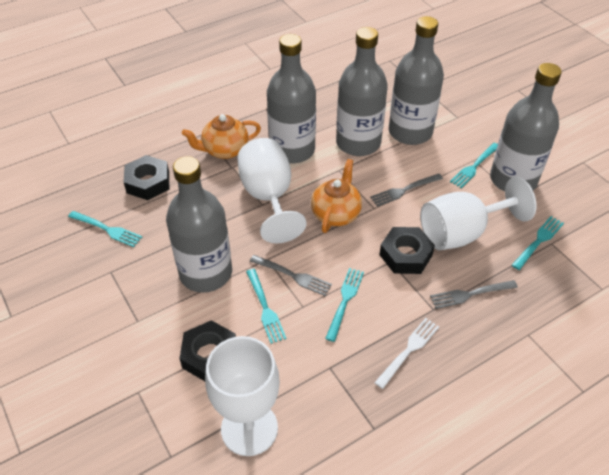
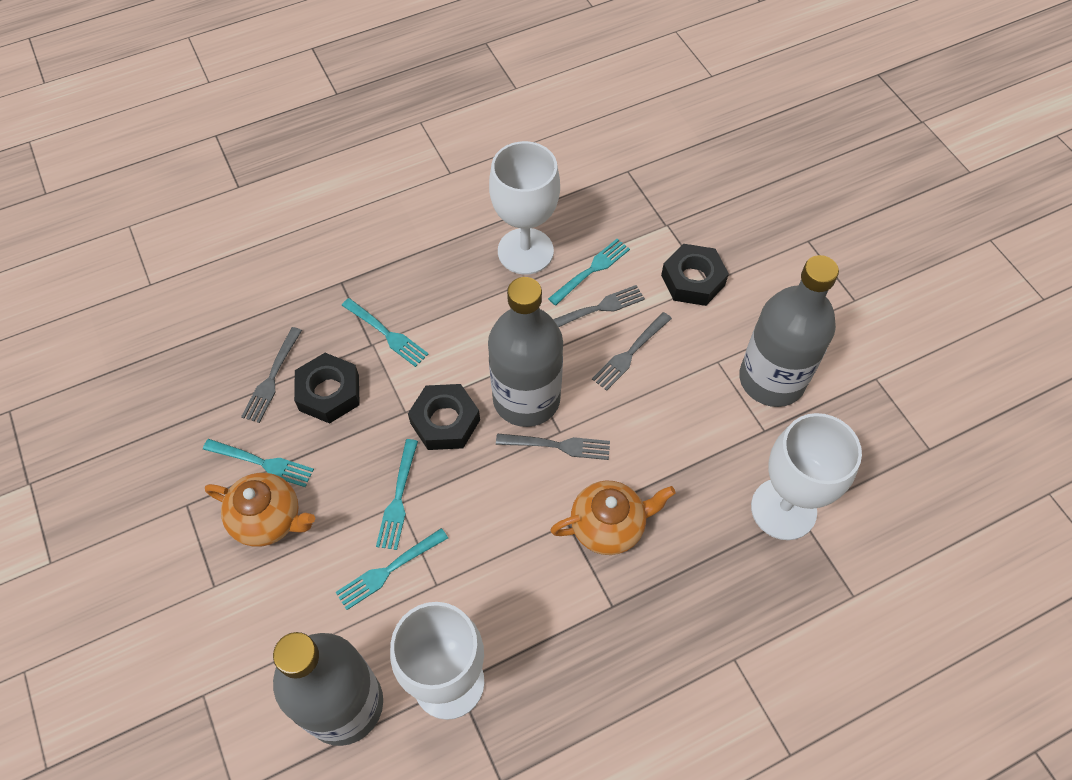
grey bottle: 5 -> 3
grey fork: 3 -> 4
white fork: 1 -> 0

